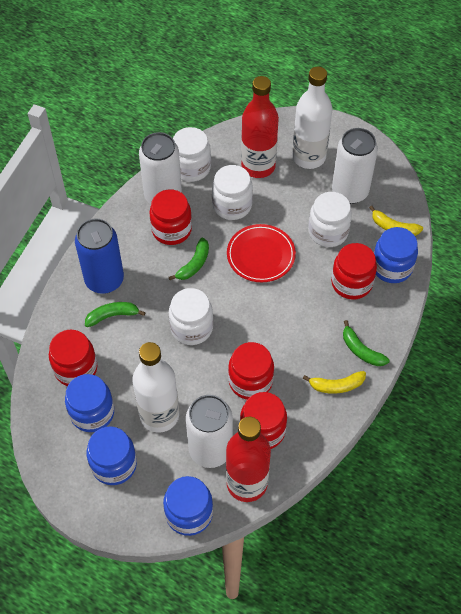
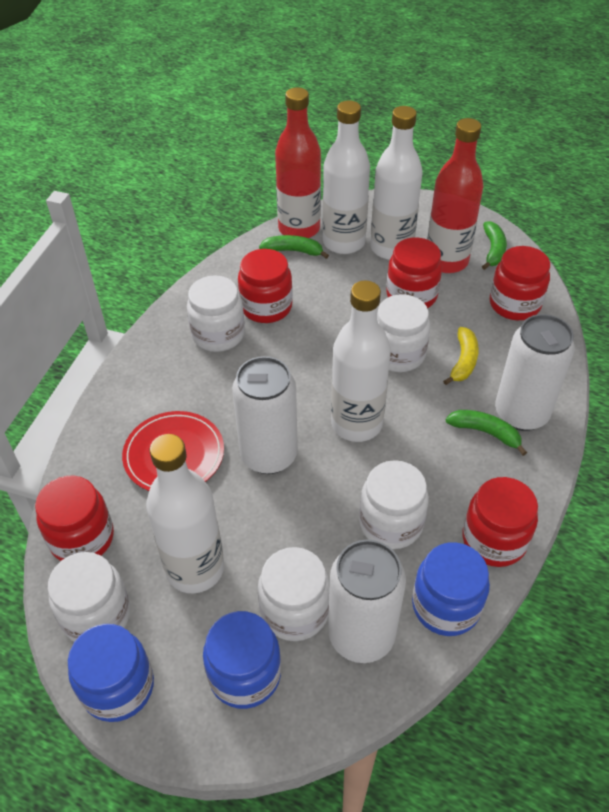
blue can: 1 -> 0
blue jar: 4 -> 3
white bottle: 2 -> 4
white jar: 4 -> 5
yellow banana: 2 -> 1

